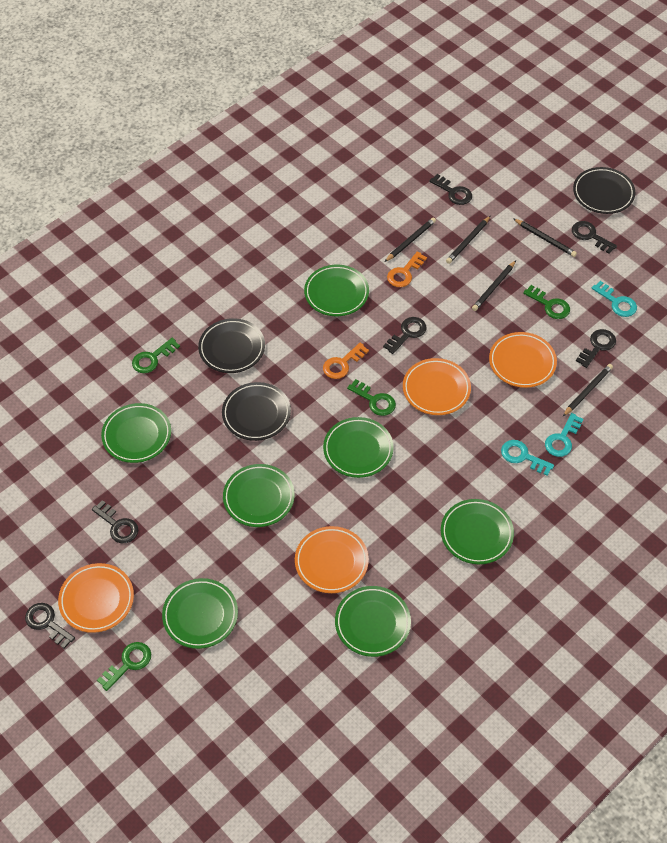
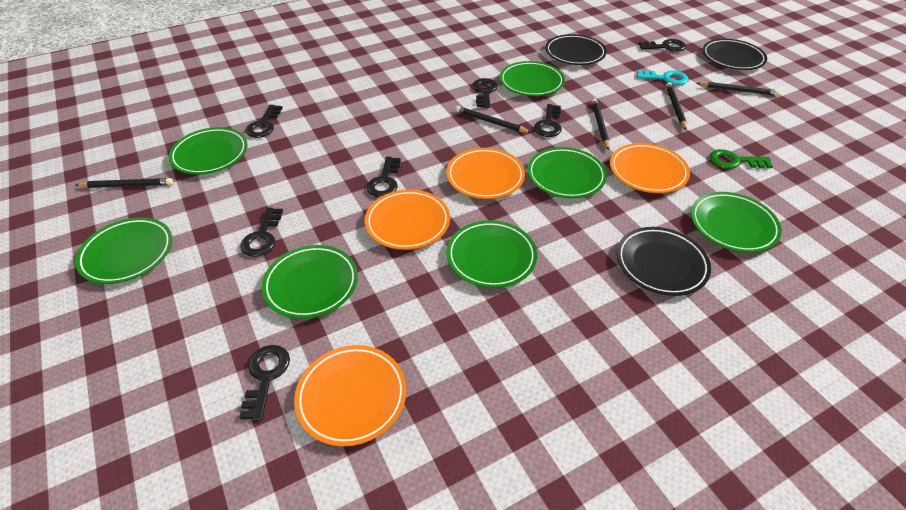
black key: 6 -> 7
green key: 4 -> 1
orange key: 2 -> 0
turquoise key: 3 -> 1

